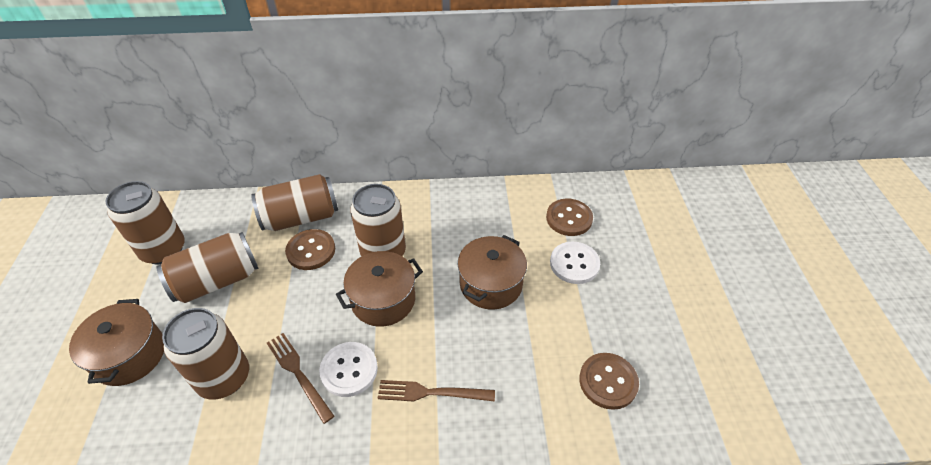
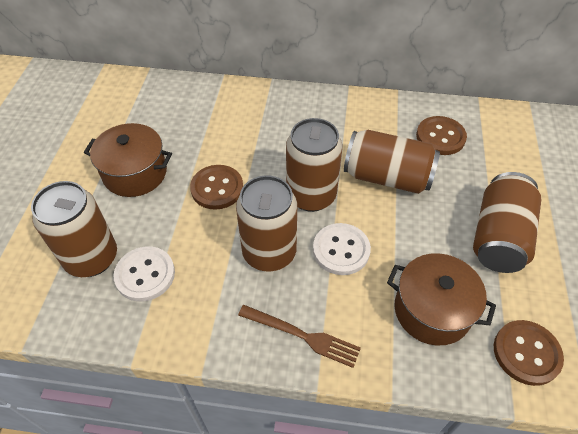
brown fork: 2 -> 1
brown pot: 3 -> 2

